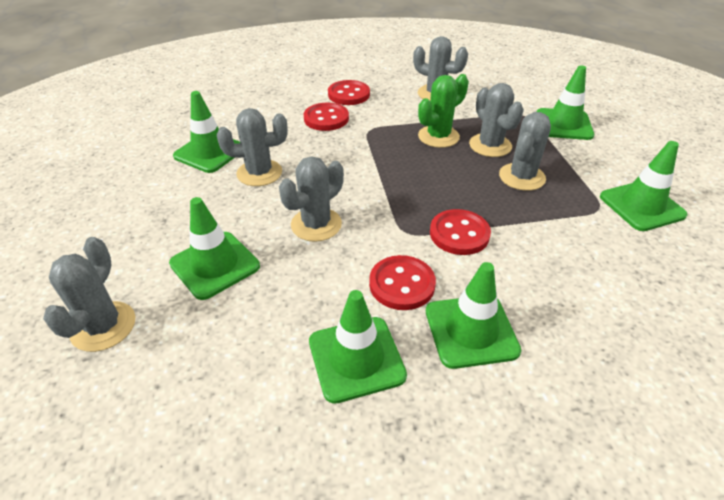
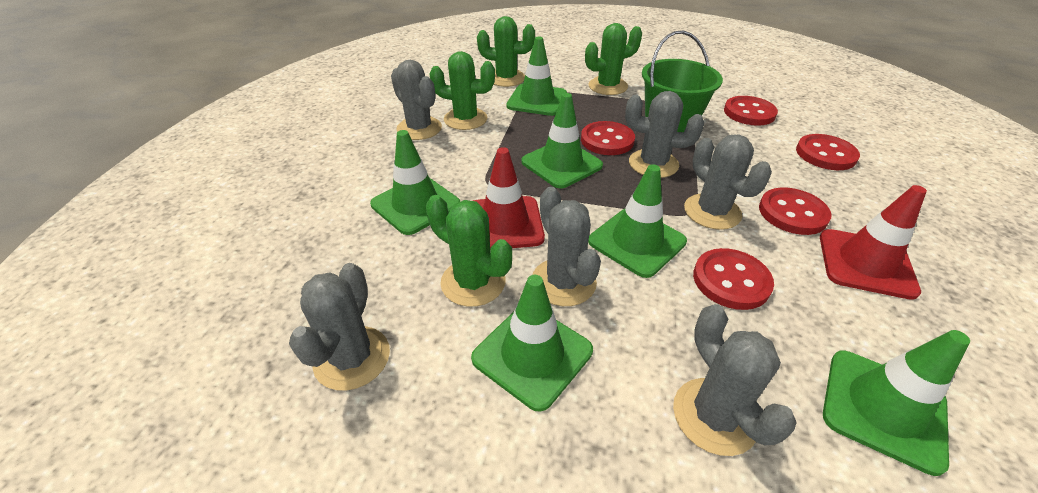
green bucket: 0 -> 1
green cactus: 1 -> 4
red button: 4 -> 5
red traffic cone: 0 -> 2

